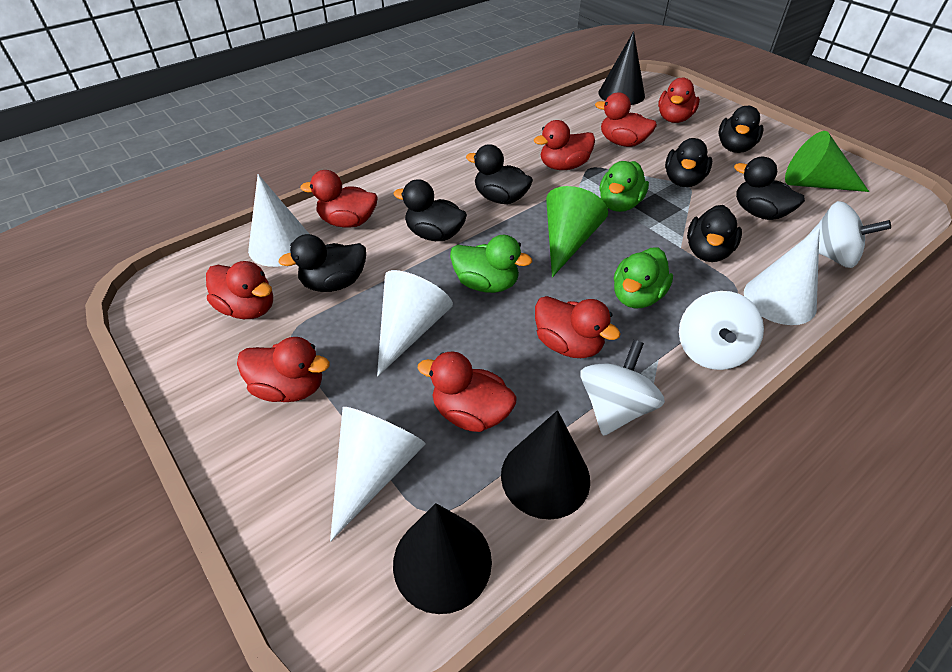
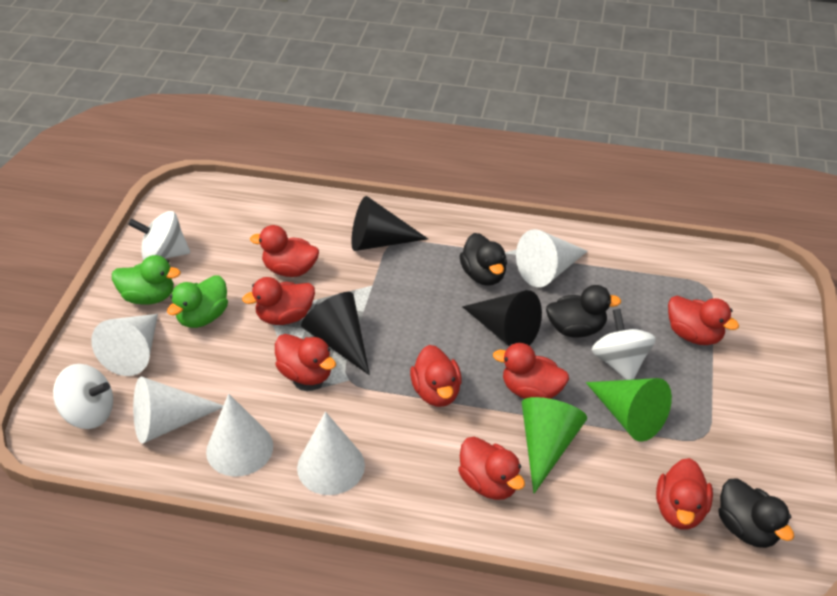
black duck: 7 -> 3
green duck: 3 -> 2
white cone: 4 -> 5

